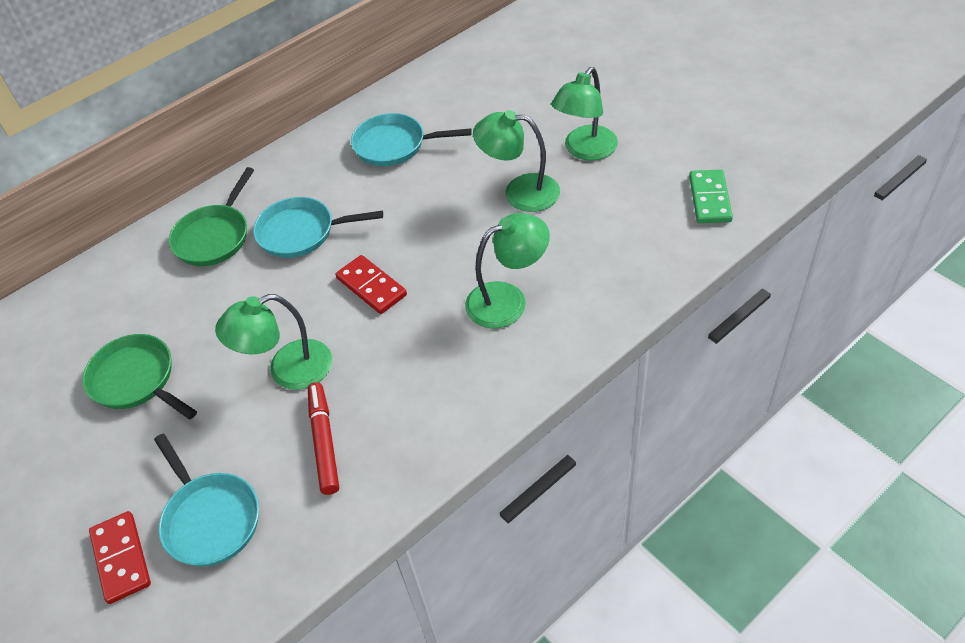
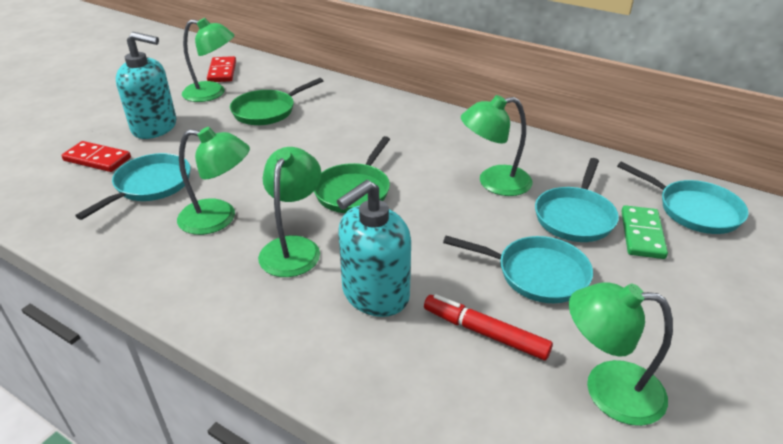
green lamp: 4 -> 5
turquoise pan: 3 -> 4
turquoise soap dispenser: 0 -> 2

